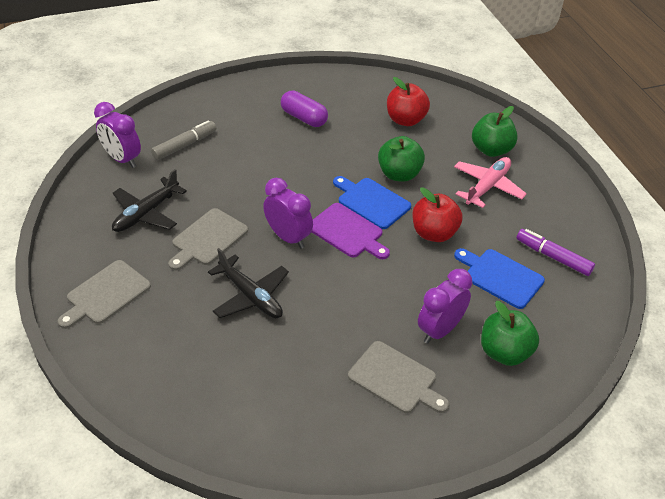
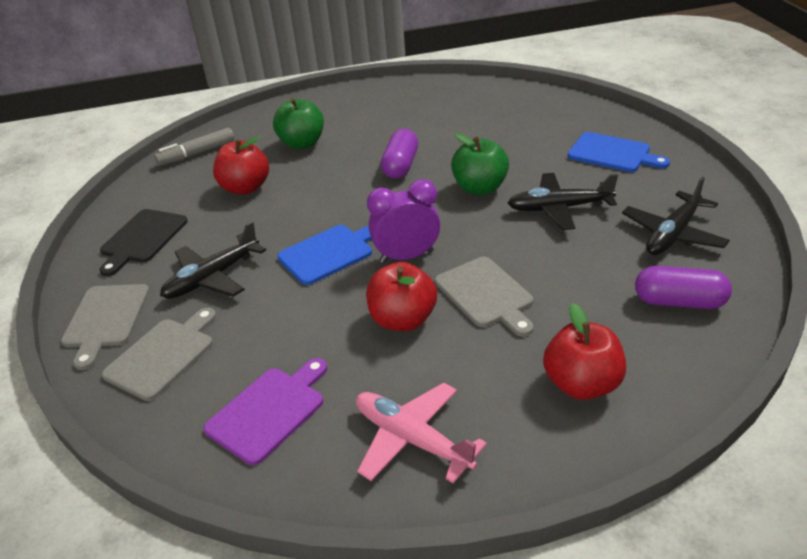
black cutting board: 0 -> 1
black plane: 2 -> 3
green apple: 3 -> 2
purple capsule: 1 -> 2
purple clock: 3 -> 1
purple marker: 1 -> 0
red apple: 2 -> 3

